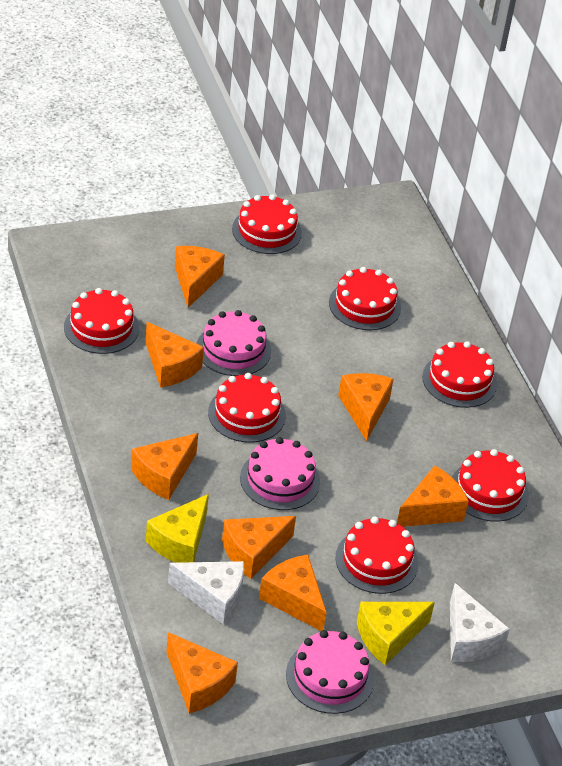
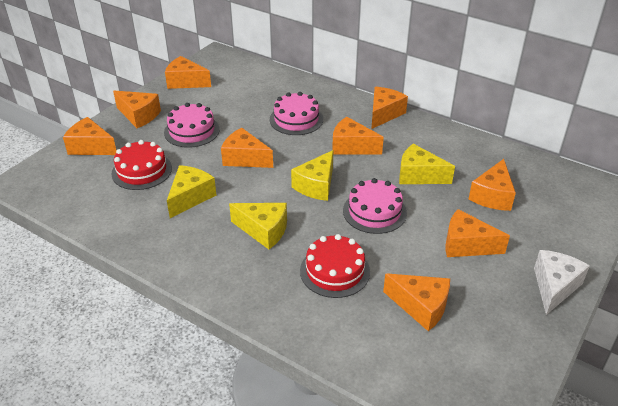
orange cheese: 8 -> 9
red cake: 7 -> 2
white cheese: 2 -> 1
yellow cheese: 2 -> 4

